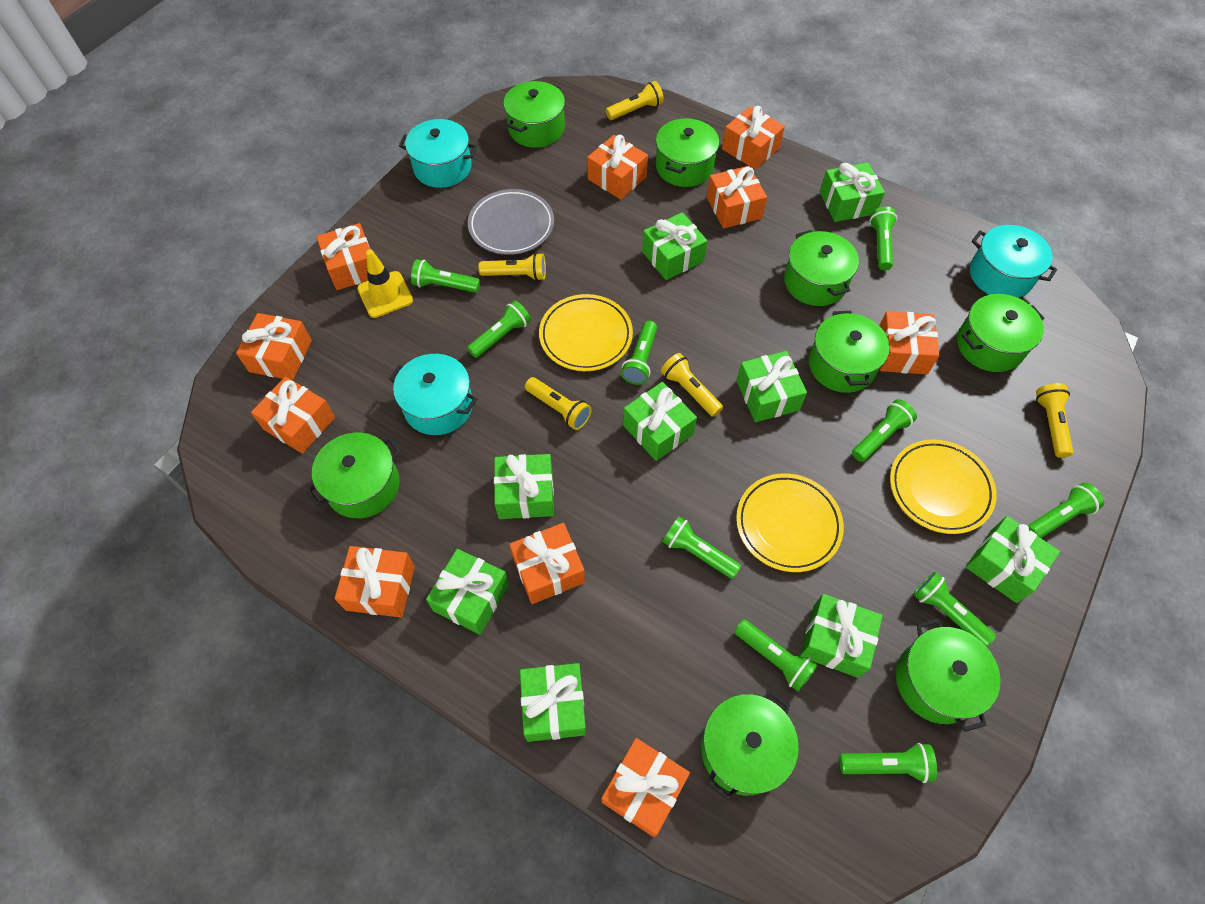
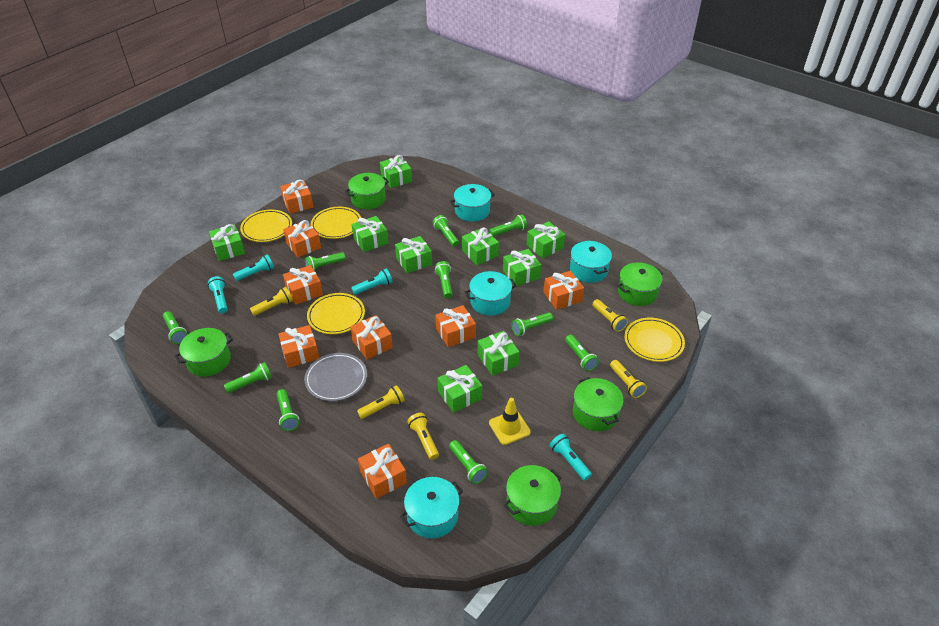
green pot: 8 -> 5
orange gift: 10 -> 8
turquoise flashlight: 0 -> 4
turquoise pot: 3 -> 4
yellow plate: 3 -> 4

